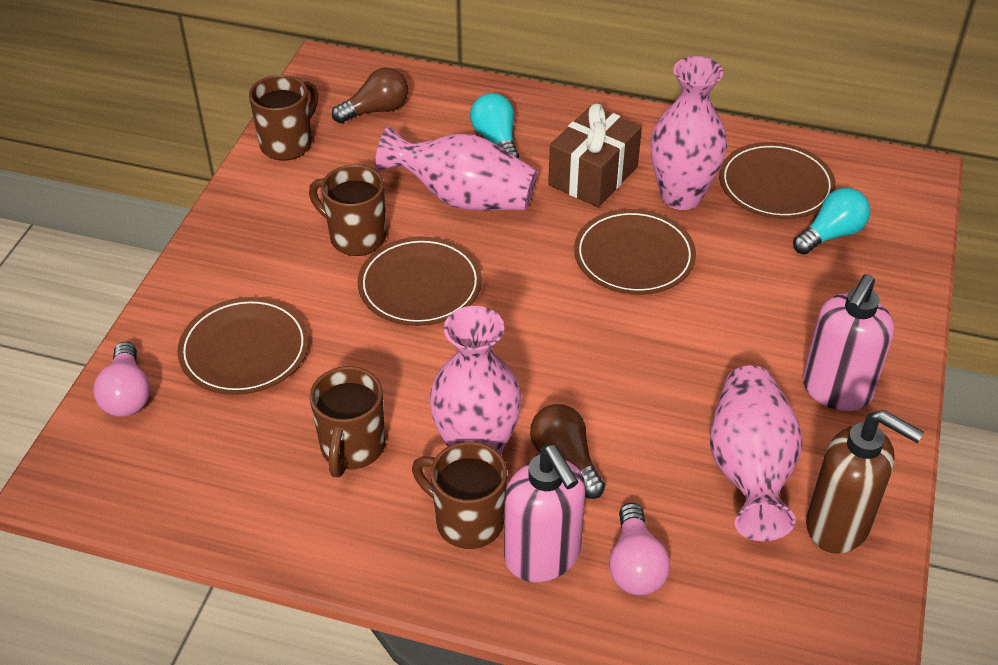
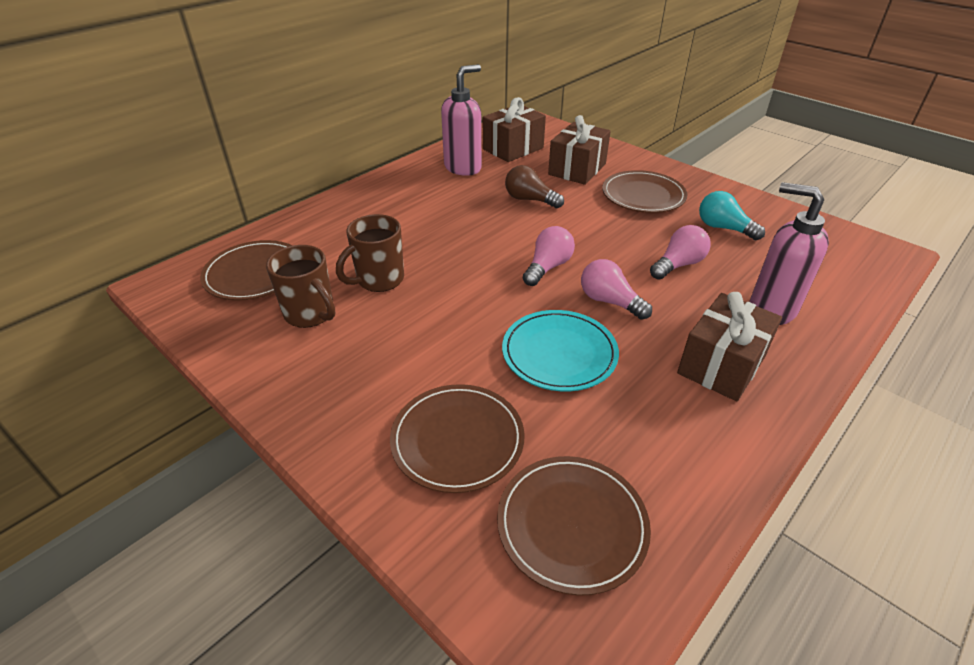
brown gift: 1 -> 3
brown light bulb: 2 -> 1
brown mug: 4 -> 2
brown soap dispenser: 1 -> 0
pink light bulb: 2 -> 3
pink vase: 4 -> 0
turquoise light bulb: 2 -> 1
turquoise plate: 0 -> 1

